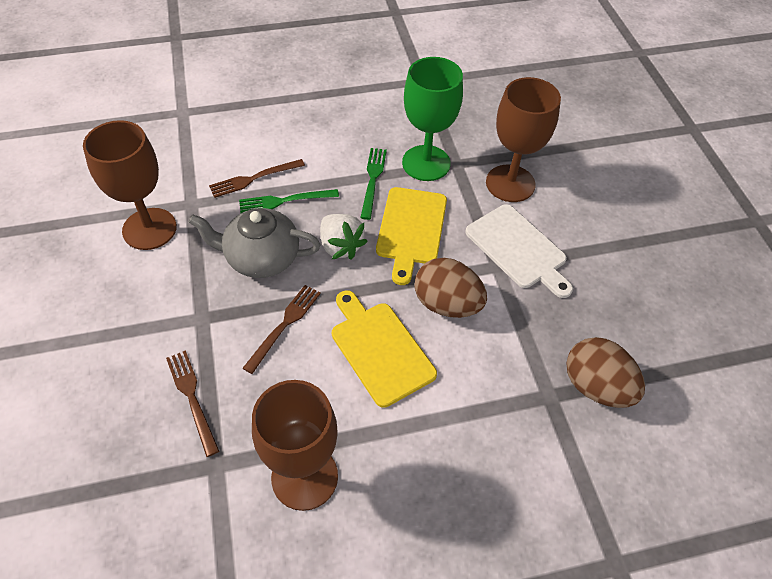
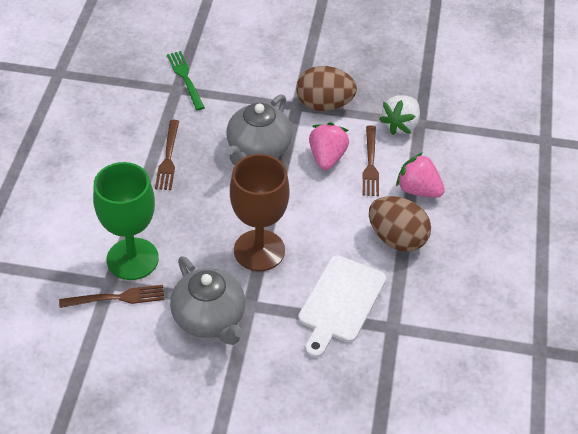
brown goblet: 3 -> 1
green fork: 2 -> 1
grey teapot: 1 -> 2
pink strawberry: 0 -> 2
yellow cutting board: 2 -> 0

